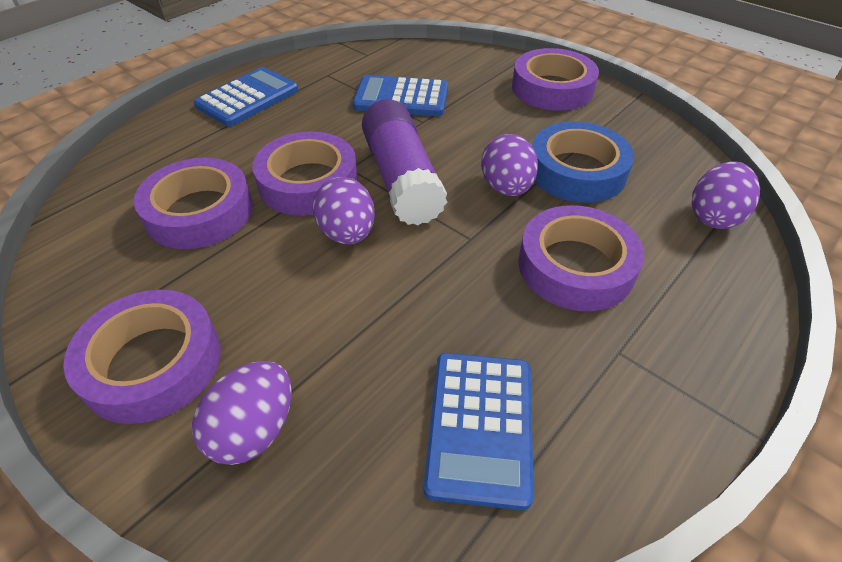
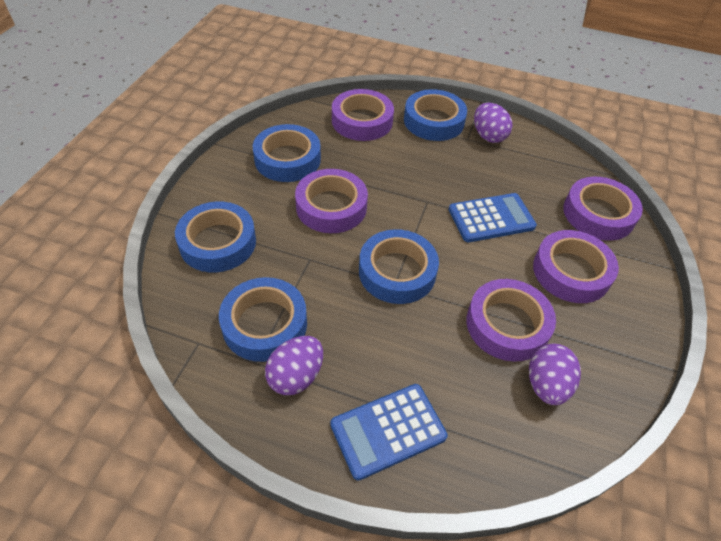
blue calculator: 3 -> 2
blue tape: 1 -> 5
purple egg: 4 -> 3
purple glue stick: 1 -> 0

